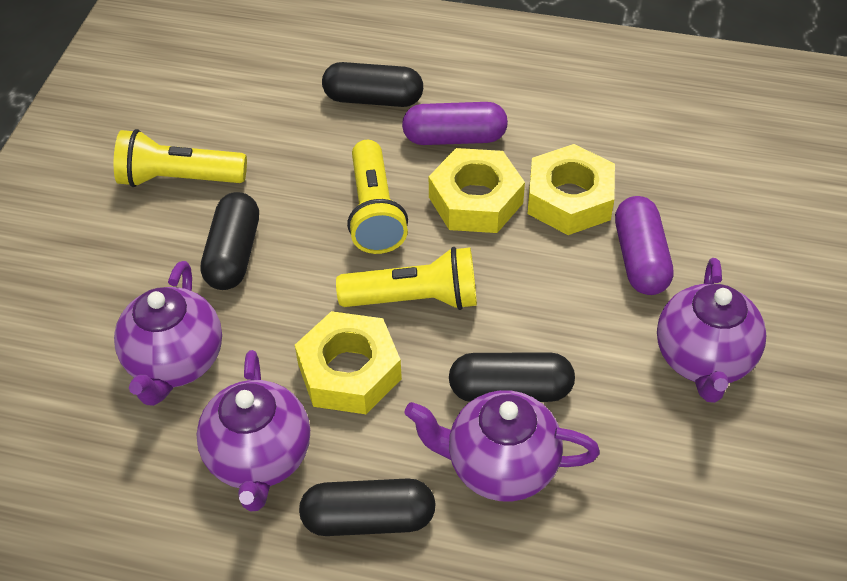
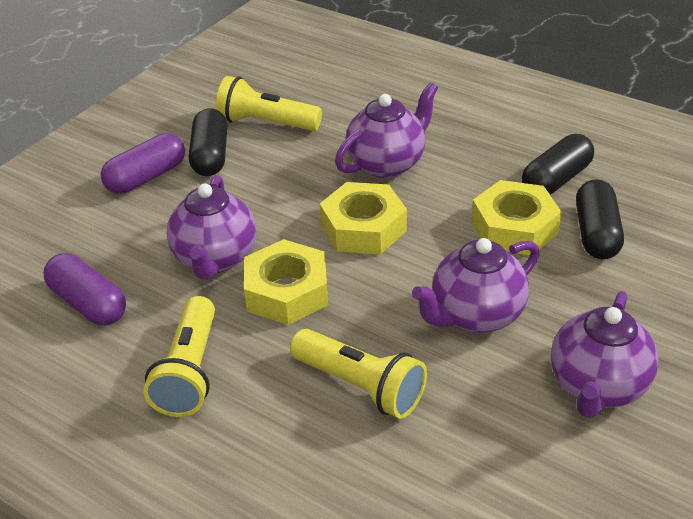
black capsule: 4 -> 3

